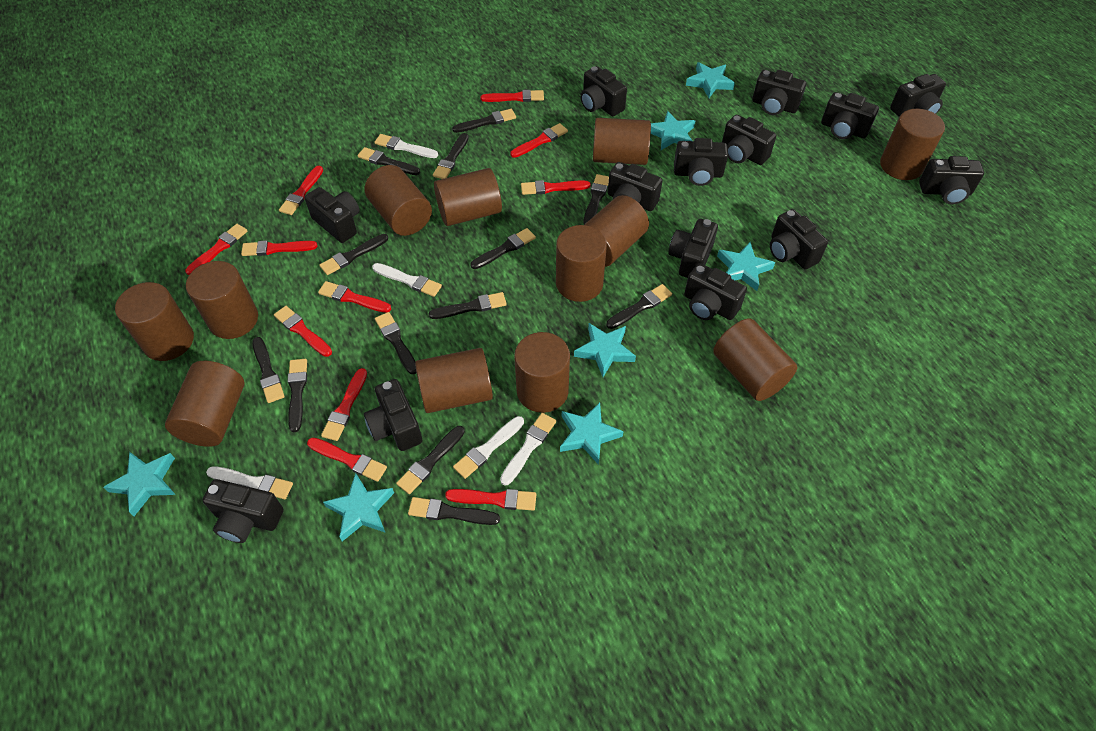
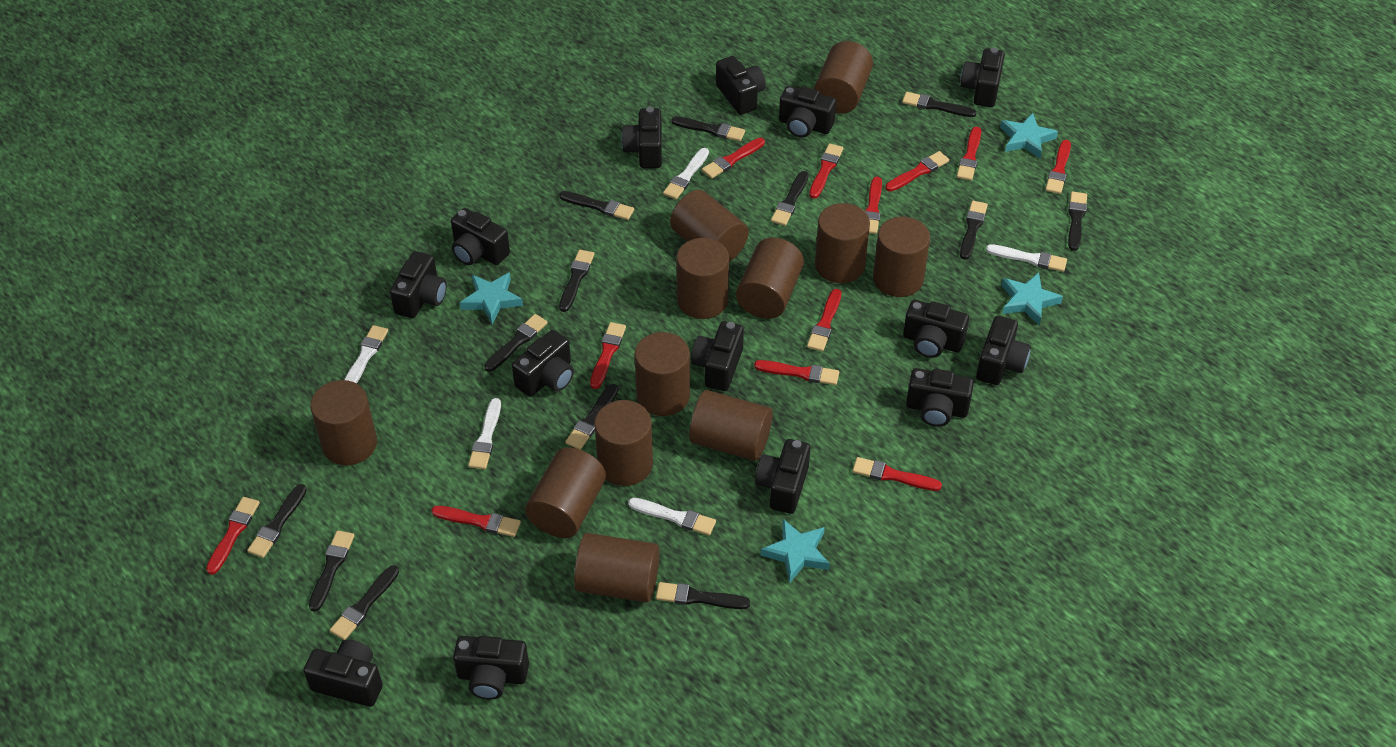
red brush: 11 -> 12
turquoise star: 7 -> 4

